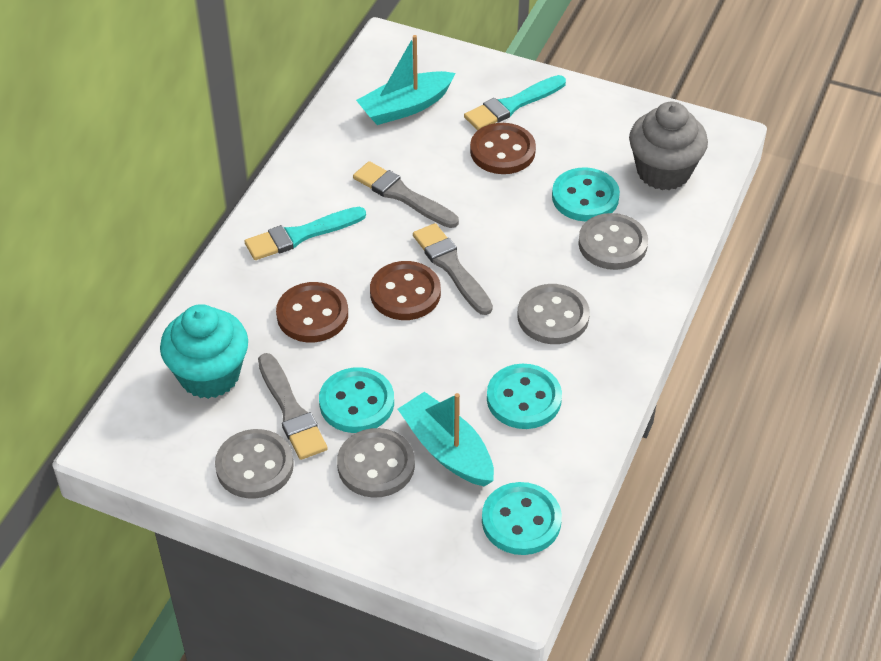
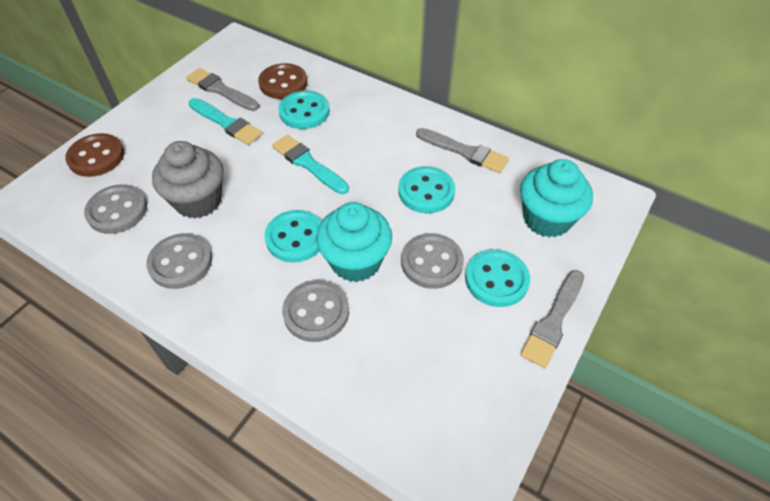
brown button: 3 -> 2
turquoise boat: 2 -> 0
turquoise cupcake: 1 -> 2

